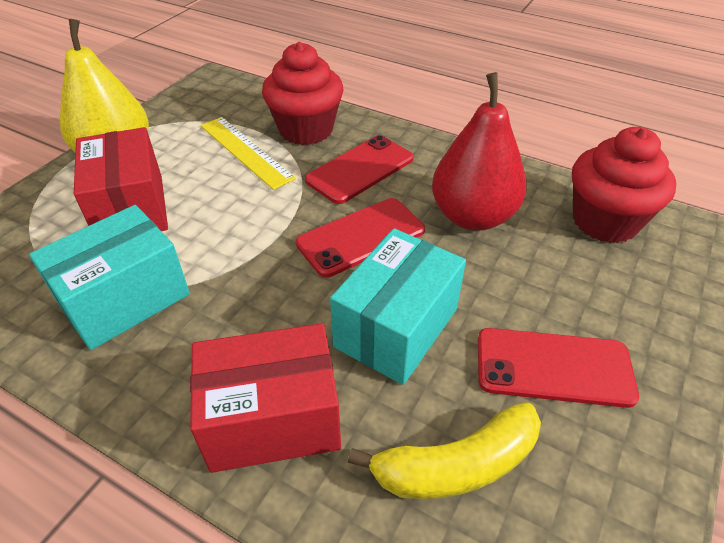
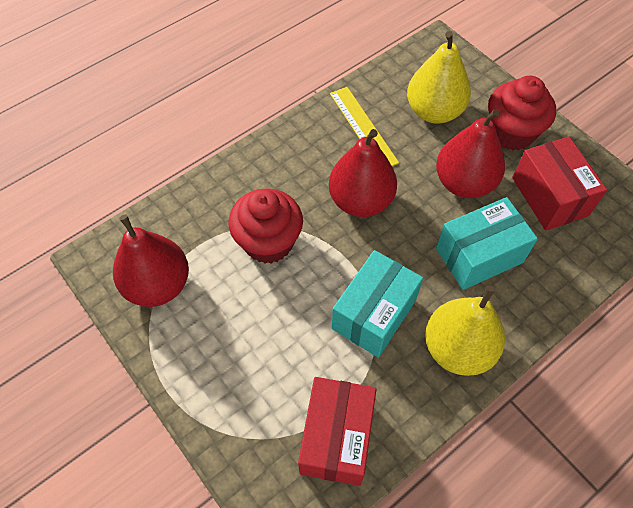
red pear: 1 -> 3
red phone: 3 -> 0
yellow banana: 1 -> 0
yellow pear: 1 -> 2

